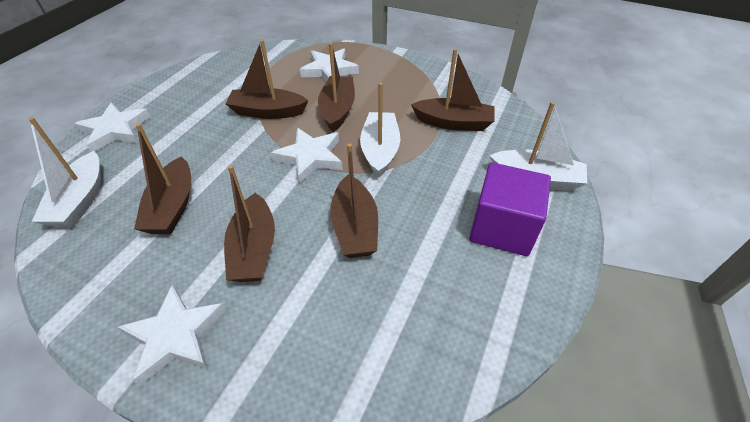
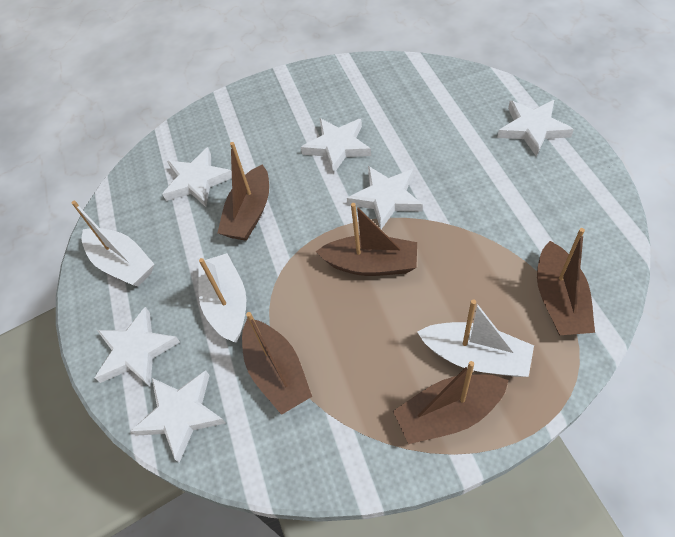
brown boat: 6 -> 5
purple cube: 1 -> 0
white star: 4 -> 6

